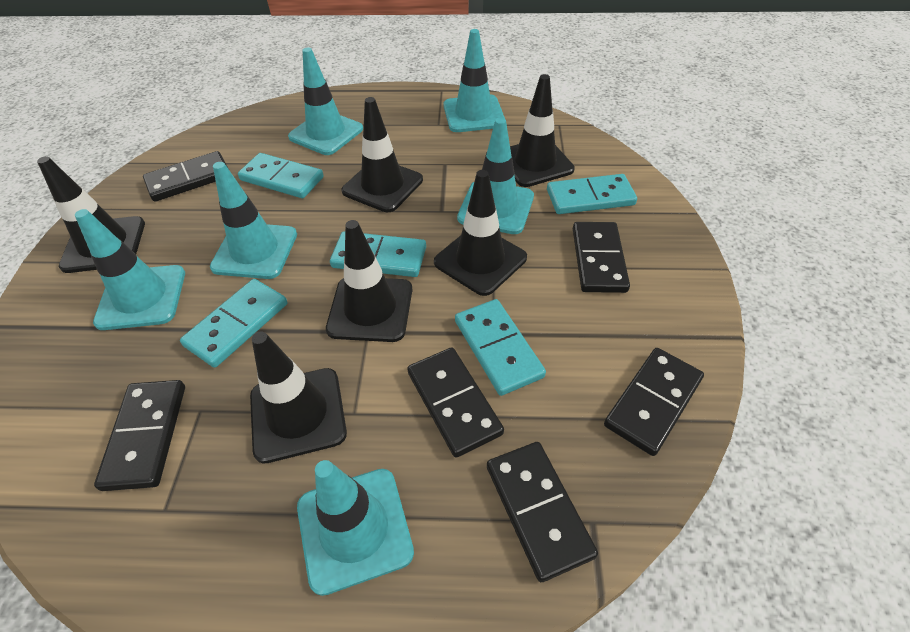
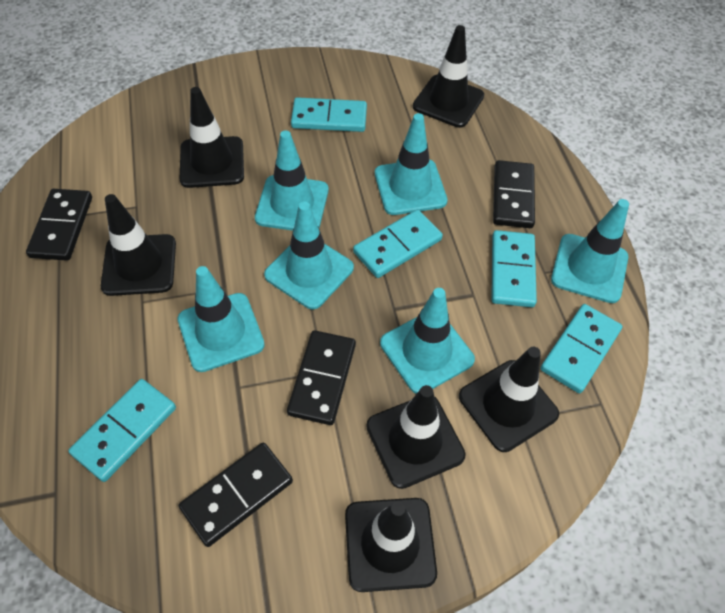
black domino: 6 -> 4

